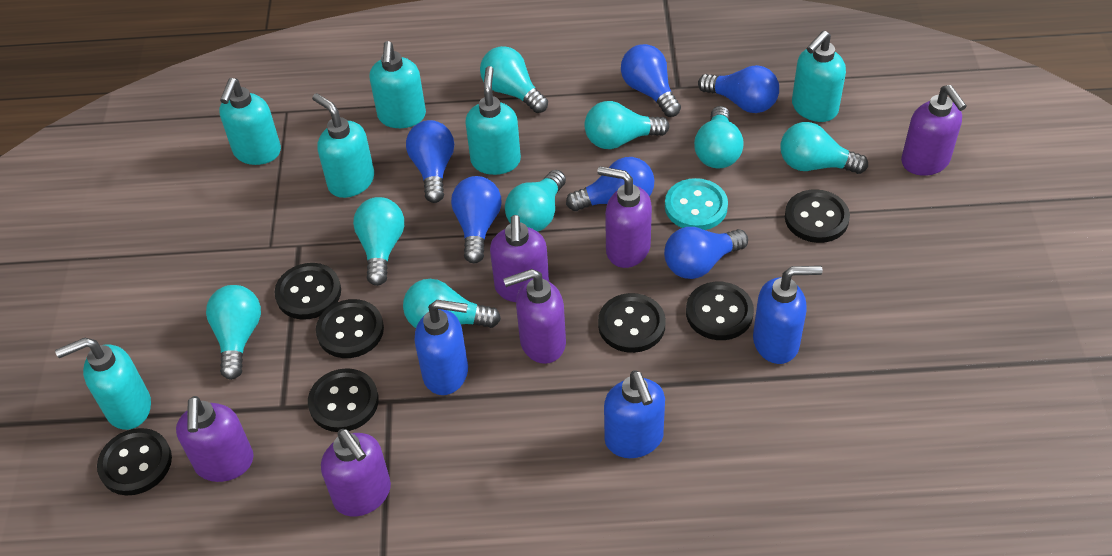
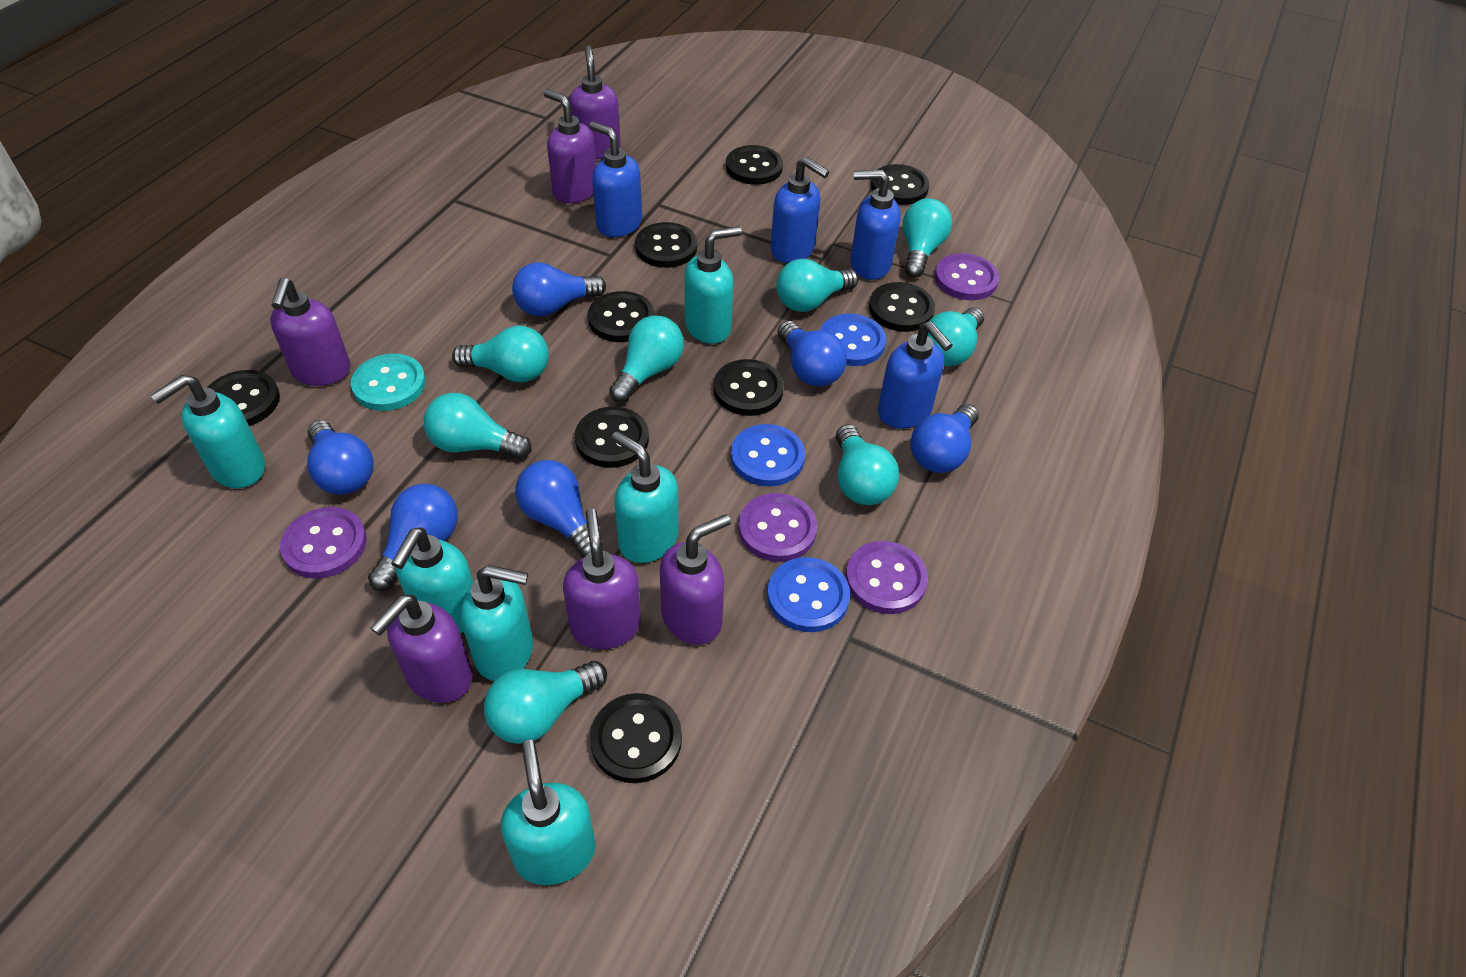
black button: 7 -> 9
blue button: 0 -> 3
blue soap dispenser: 3 -> 4
purple button: 0 -> 4

